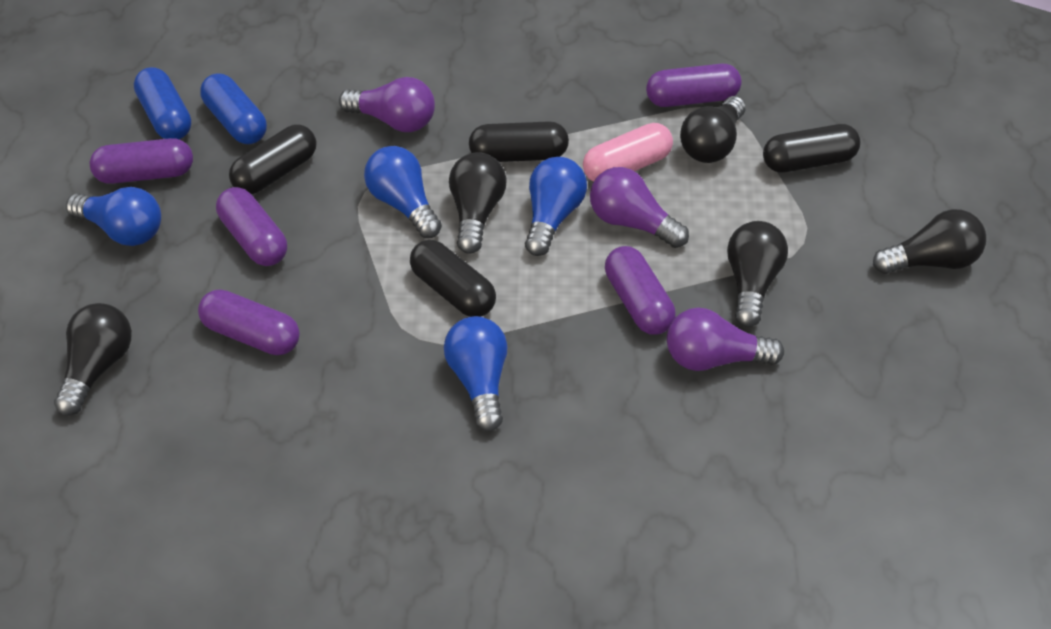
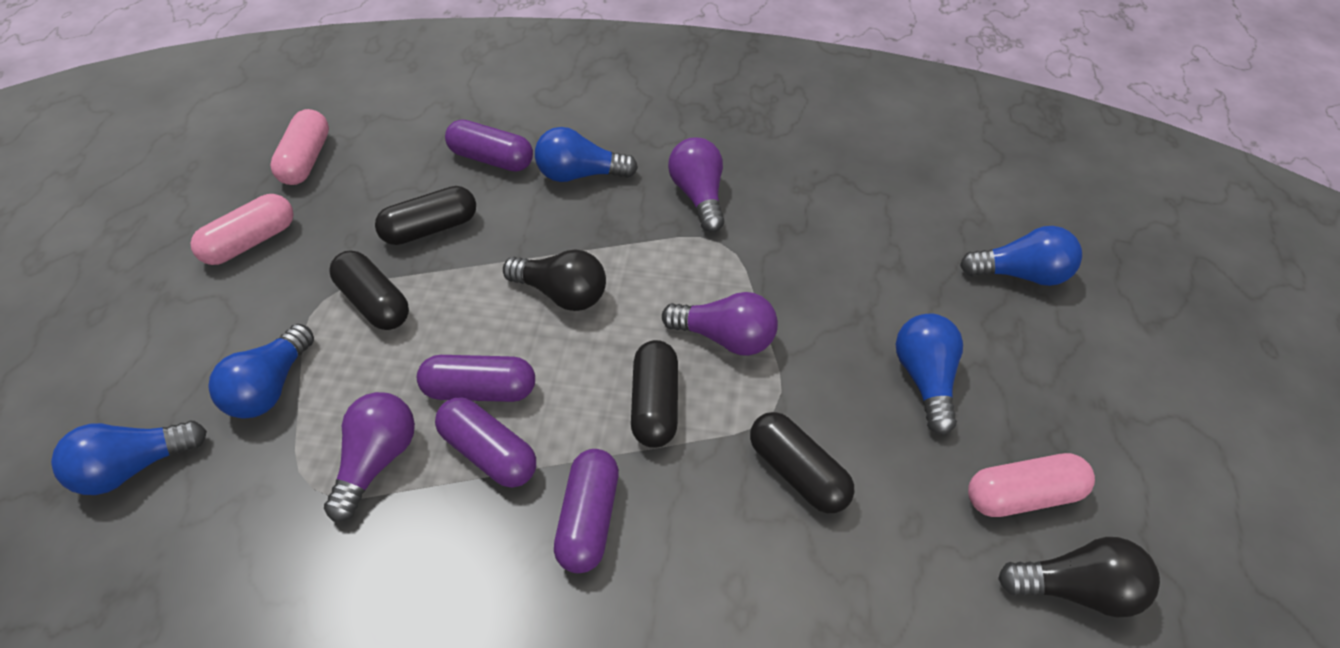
black light bulb: 5 -> 2
blue capsule: 2 -> 0
blue light bulb: 4 -> 5
pink capsule: 1 -> 3
purple capsule: 5 -> 4

